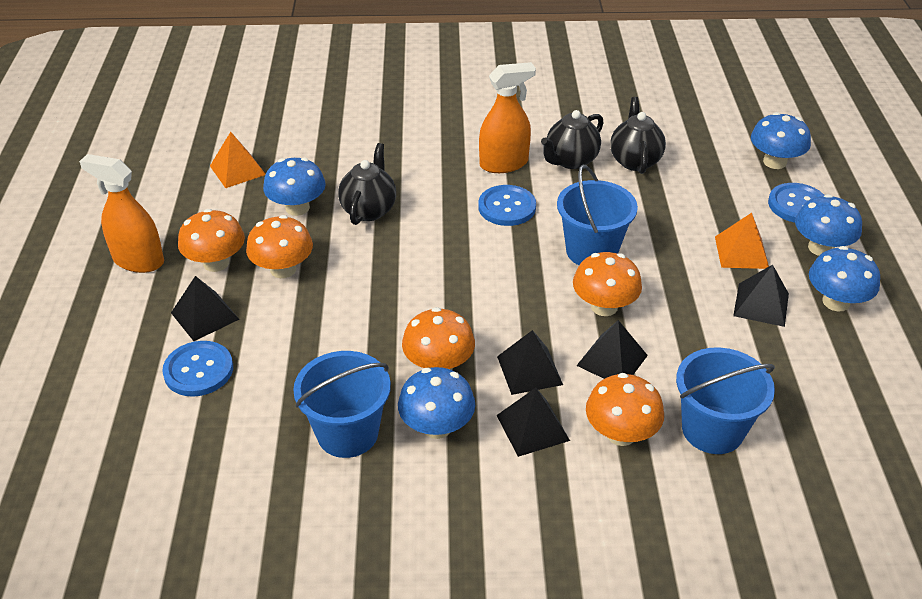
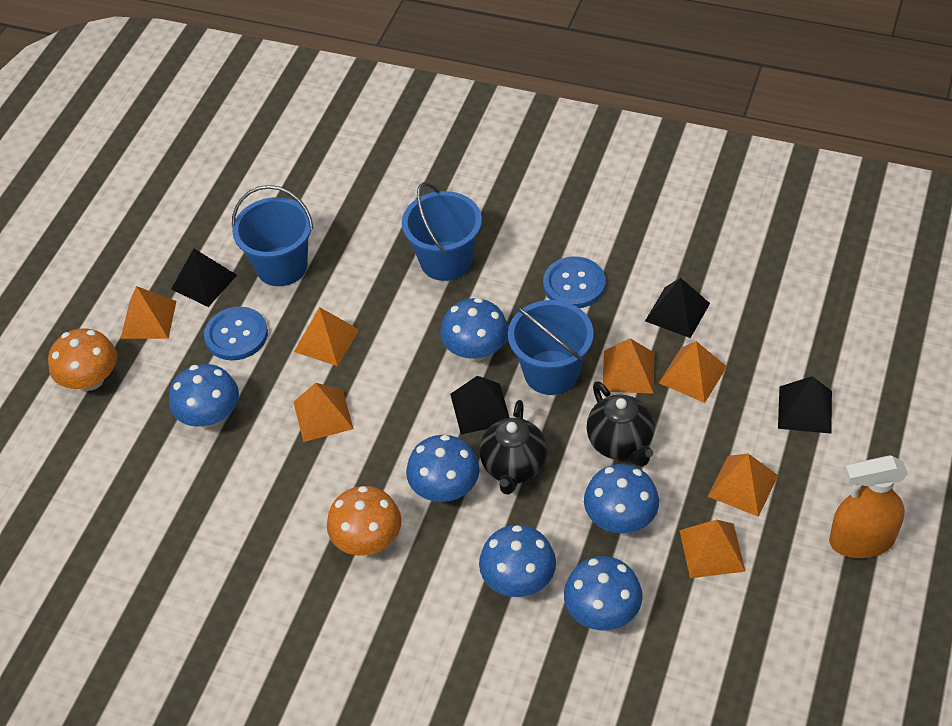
black pyramid: 5 -> 4
black teapot: 3 -> 2
blue button: 3 -> 2
blue mushroom: 5 -> 6
orange mushroom: 5 -> 2
orange pyramid: 2 -> 7
orange spray bottle: 2 -> 1

